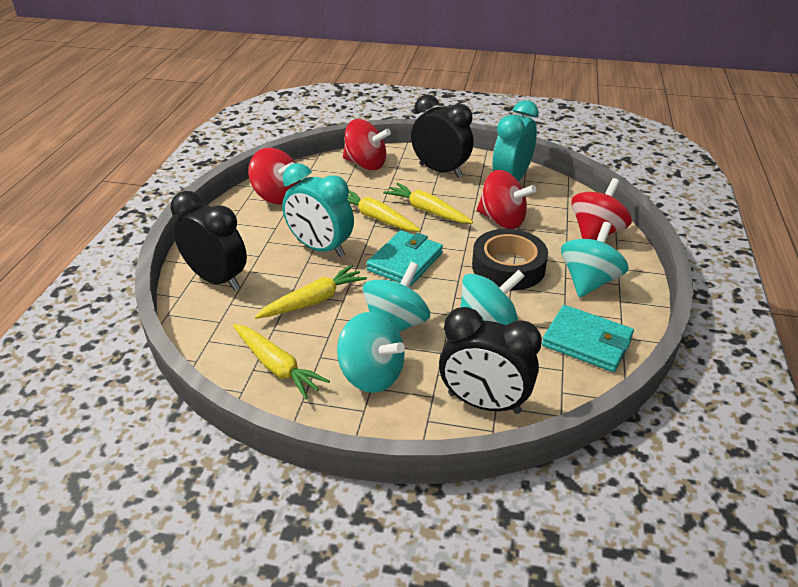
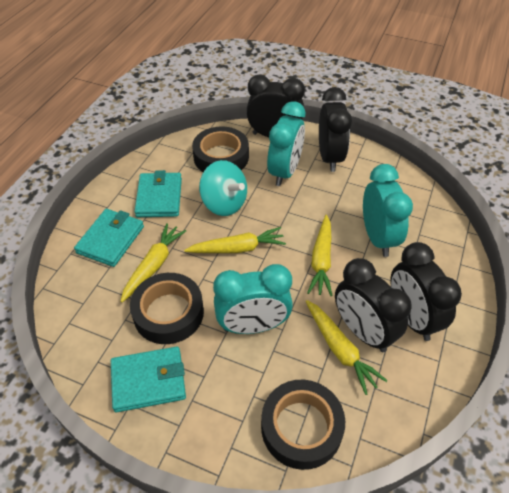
black clock: 3 -> 4
black tape: 1 -> 3
red spinning top: 4 -> 0
turquoise clock: 2 -> 3
turquoise spinning top: 4 -> 1
turquoise wallet: 2 -> 3

